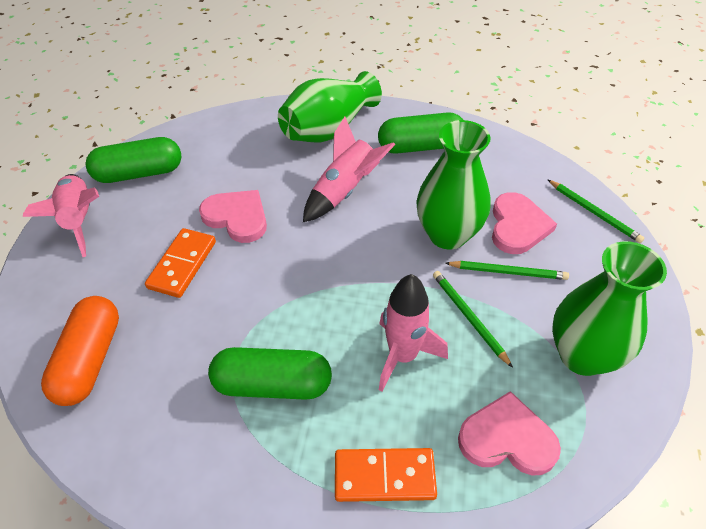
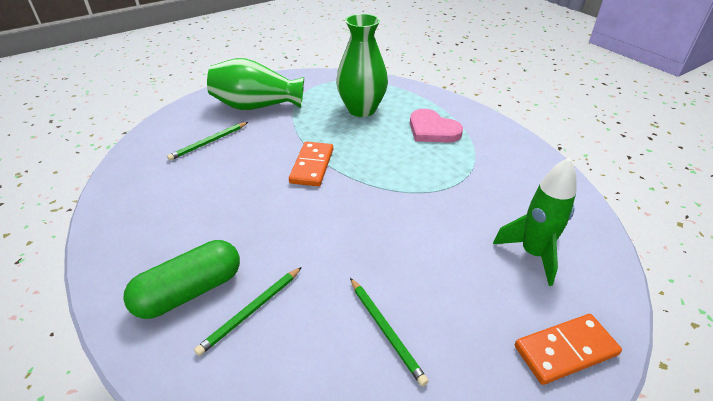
green capsule: 3 -> 1
green rocket: 0 -> 1
green vase: 3 -> 2
orange capsule: 1 -> 0
pink heart: 3 -> 1
pink rocket: 3 -> 0

